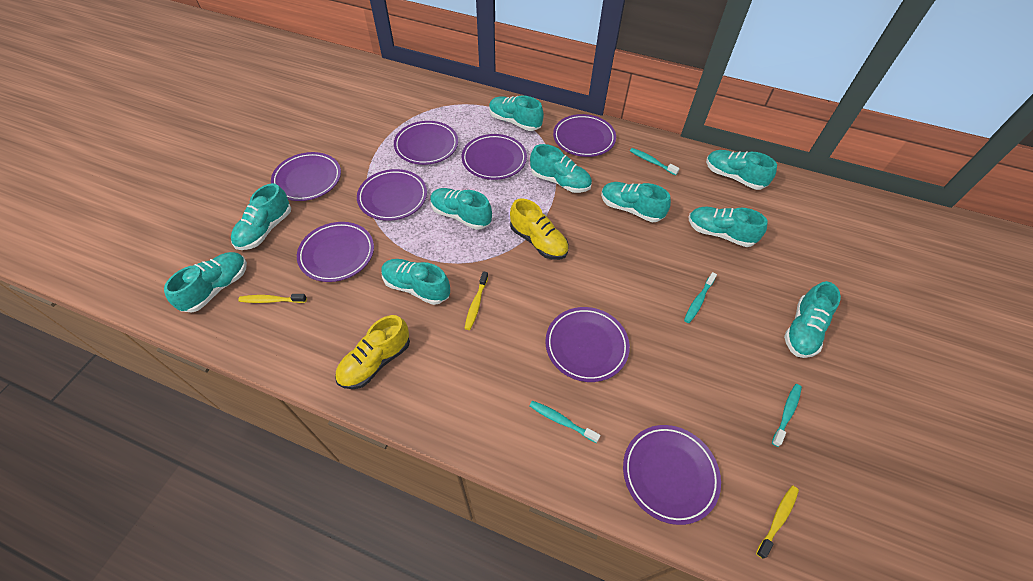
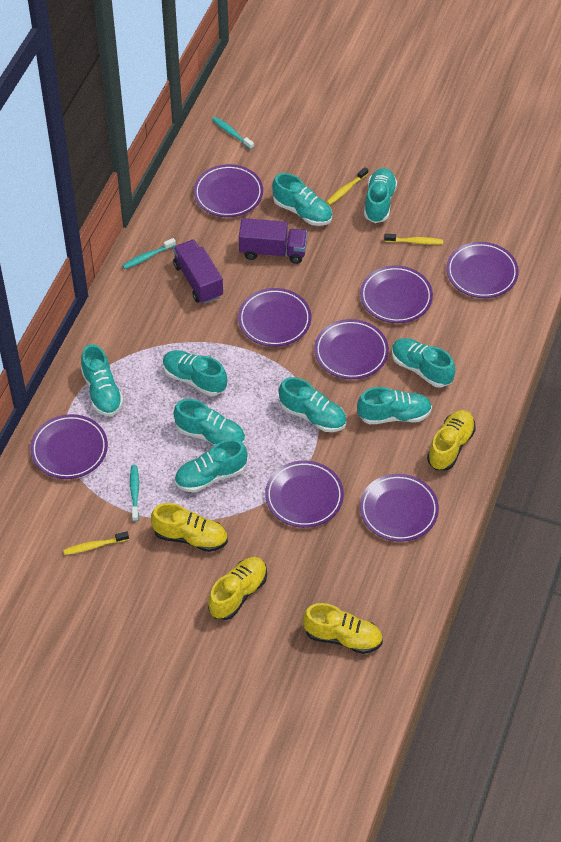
purple truck: 0 -> 2
turquoise shoe: 10 -> 9
turquoise toothbrush: 4 -> 3
yellow shoe: 2 -> 4

